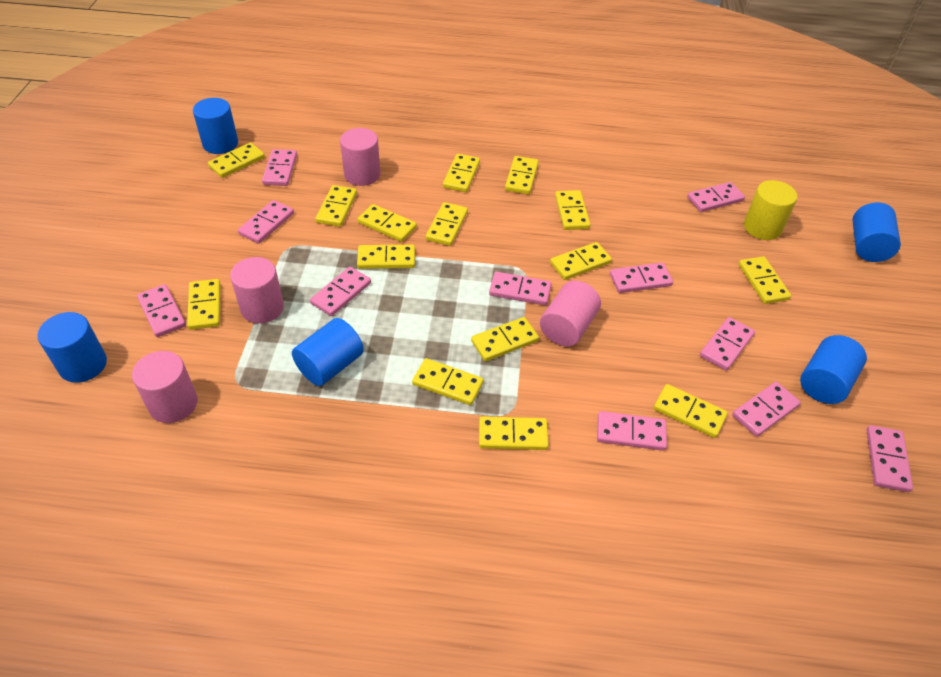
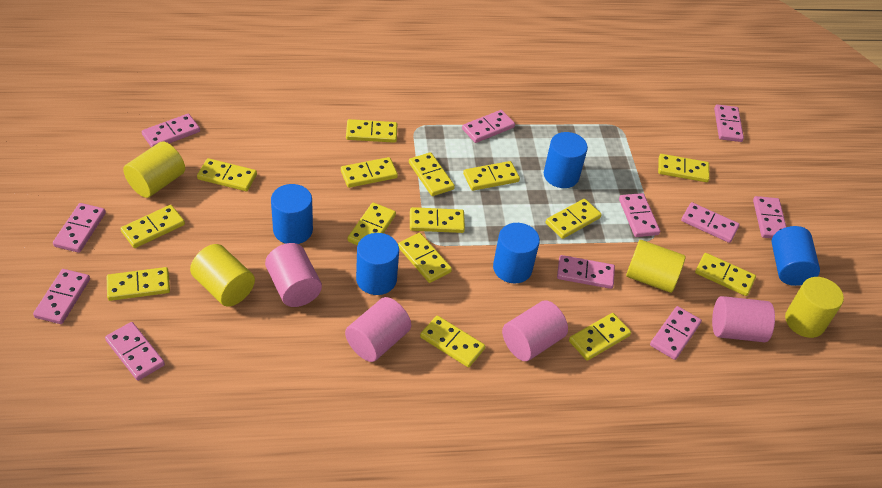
yellow cylinder: 1 -> 4

